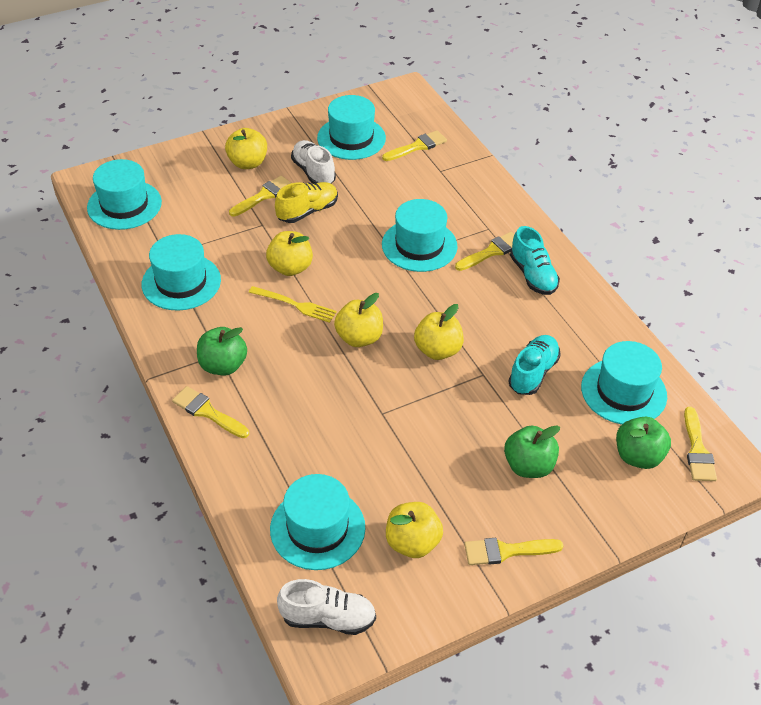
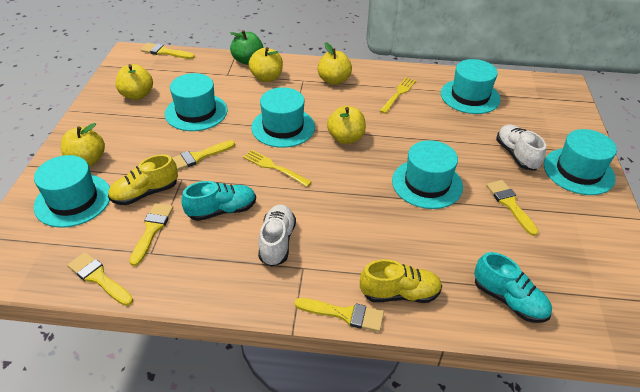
green apple: 3 -> 1
yellow fork: 1 -> 2
yellow shoe: 1 -> 2

